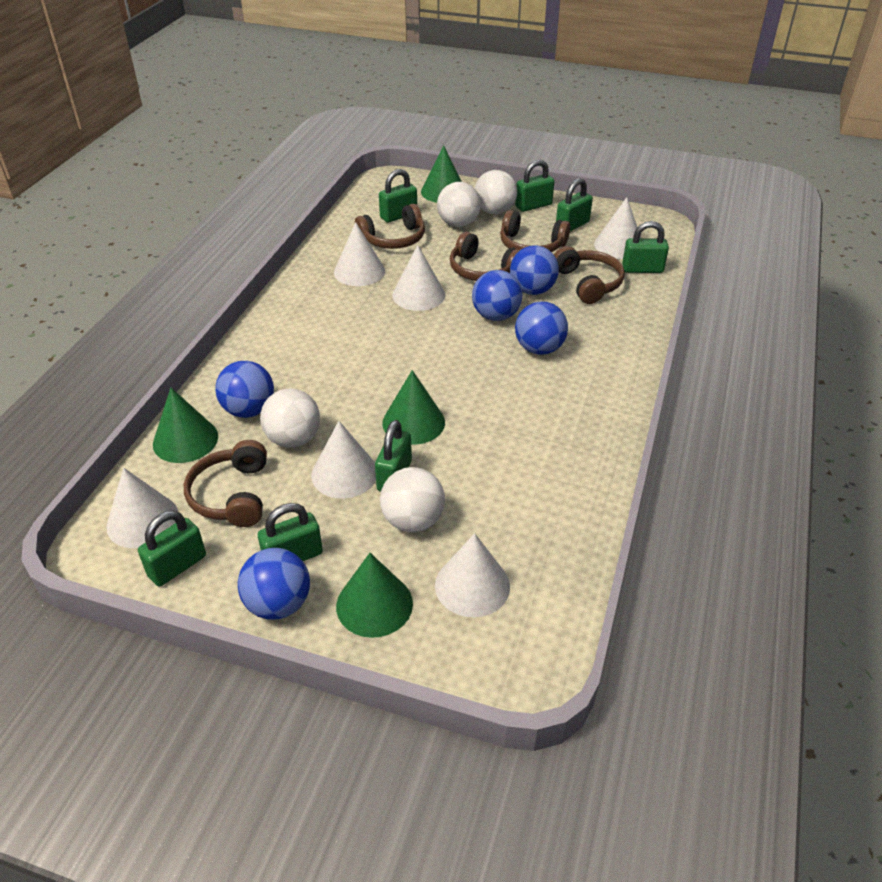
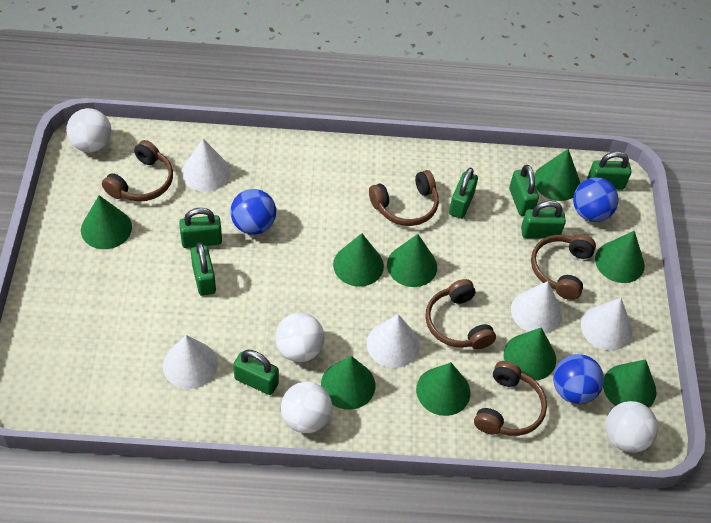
blue ball: 5 -> 3
green cone: 4 -> 9
white cone: 6 -> 5

